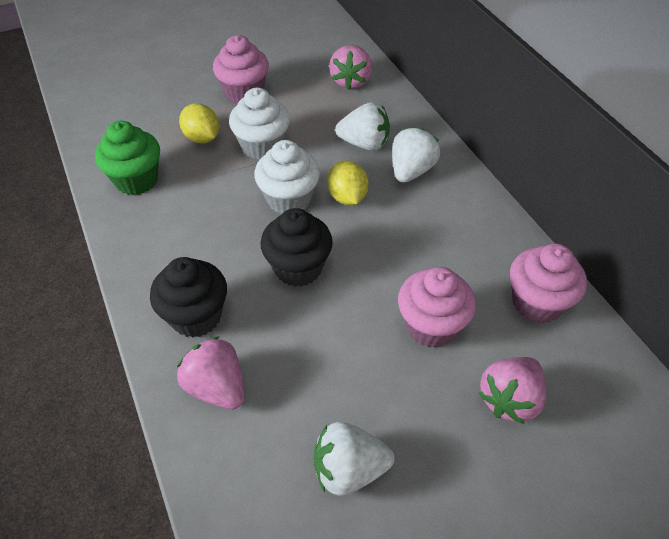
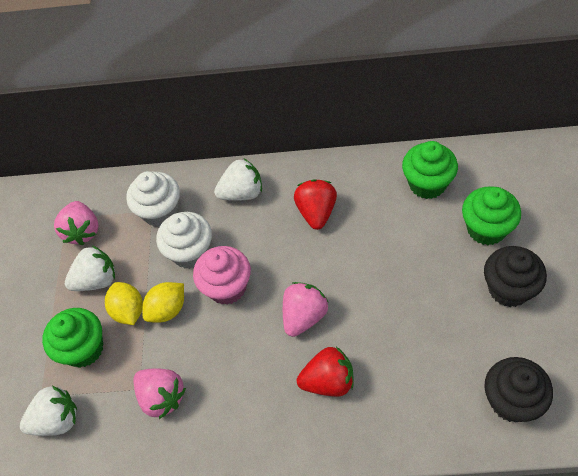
green cupcake: 1 -> 3
pink cupcake: 3 -> 1
red strawberry: 0 -> 2

